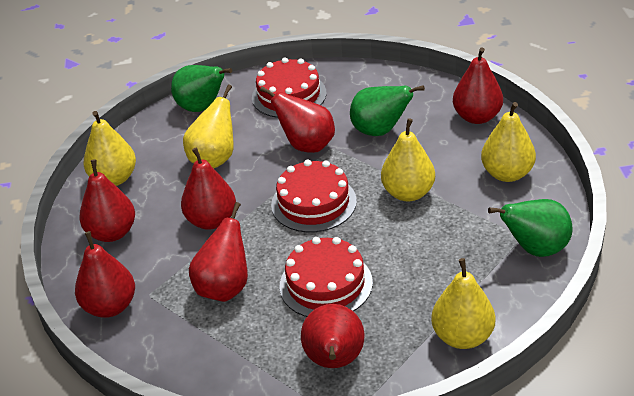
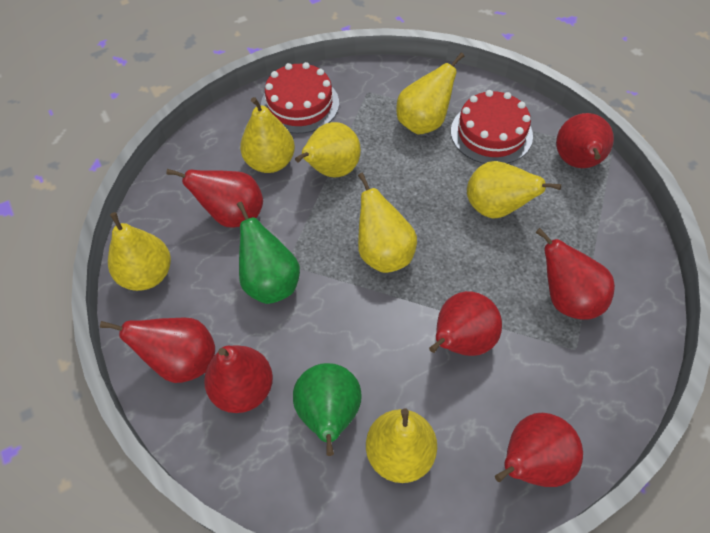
green pear: 3 -> 2
red cake: 3 -> 2
yellow pear: 5 -> 7

